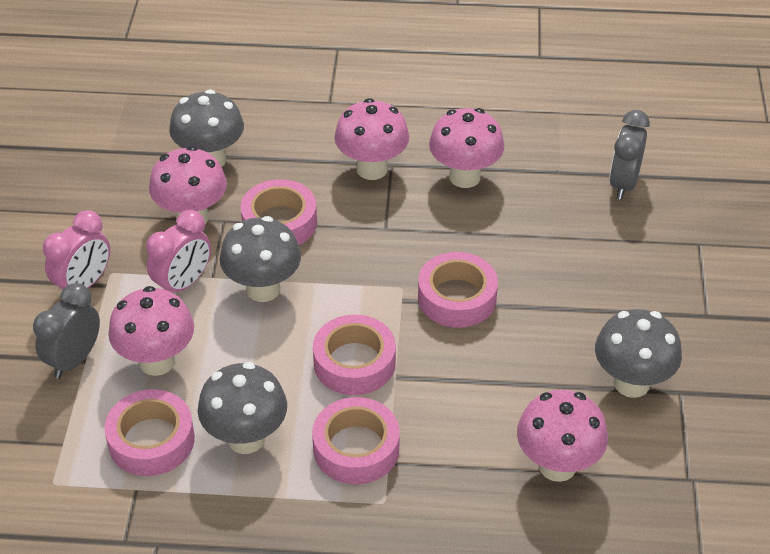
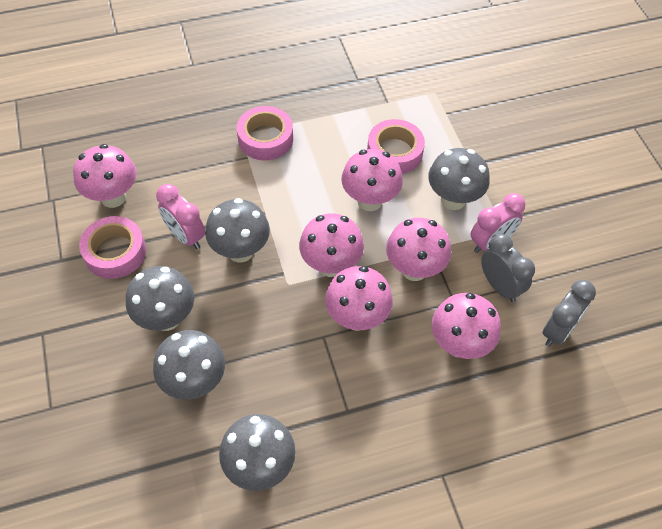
grey mushroom: 4 -> 5
pink mushroom: 5 -> 6
pink tape: 5 -> 3

